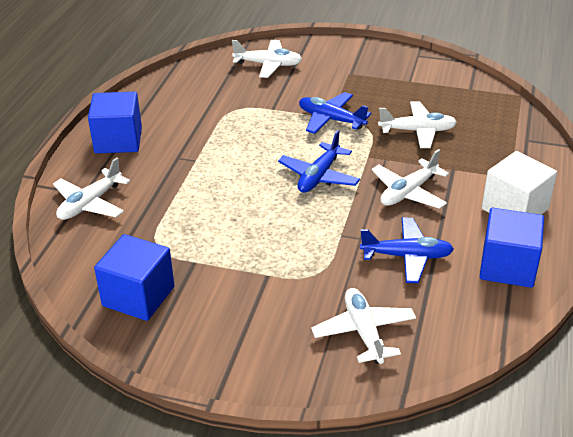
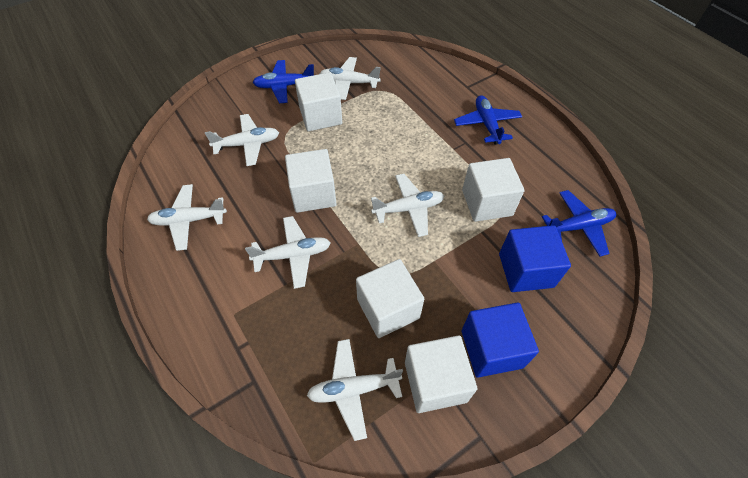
blue cube: 3 -> 2
white cube: 1 -> 5
white plane: 5 -> 6

